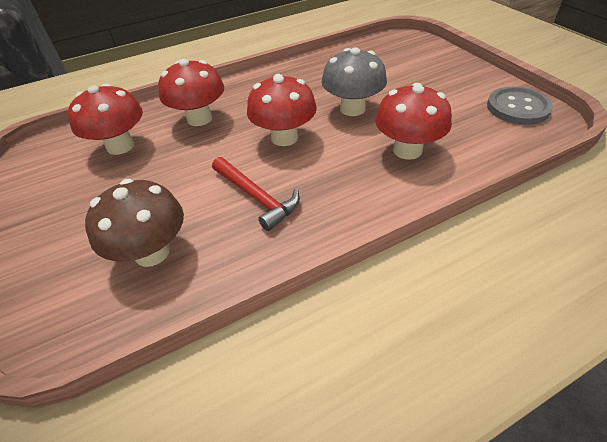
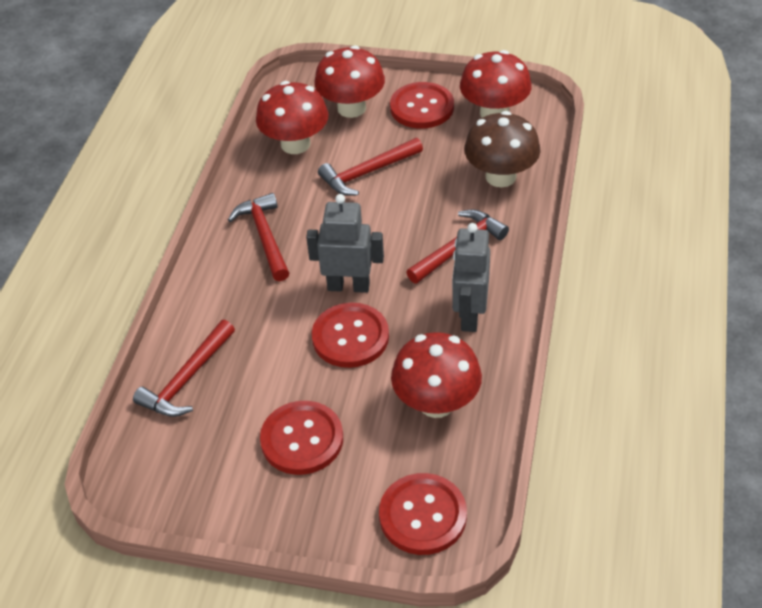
grey button: 1 -> 0
grey mushroom: 1 -> 0
grey robot: 0 -> 2
red button: 0 -> 4
red hammer: 1 -> 4

